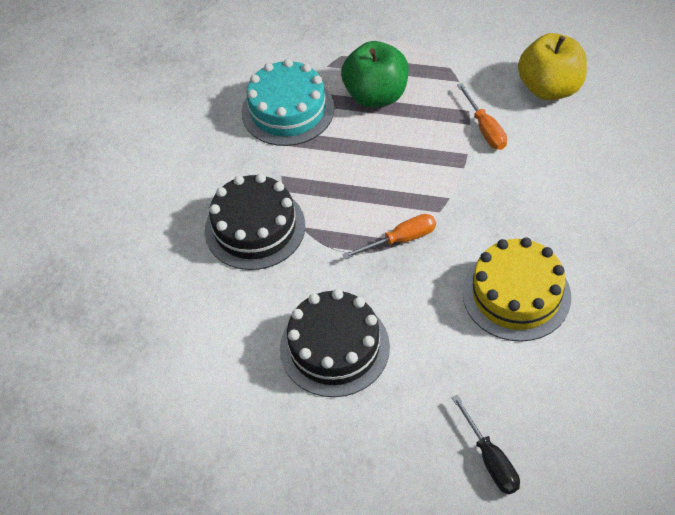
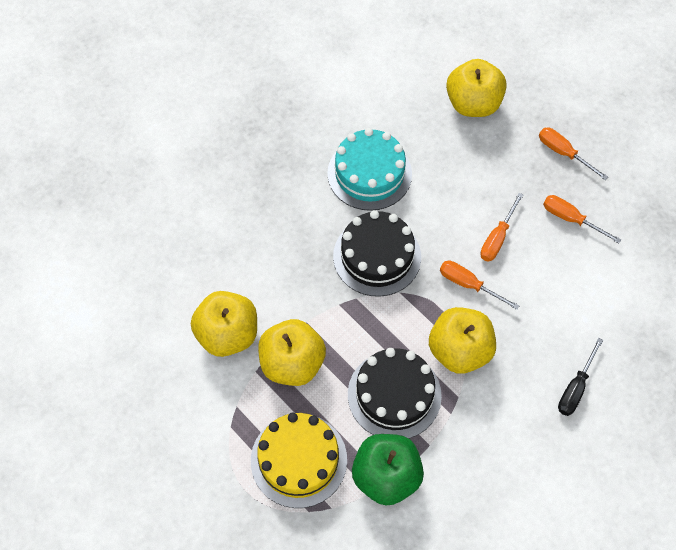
orange screwdriver: 2 -> 4
yellow apple: 1 -> 4

